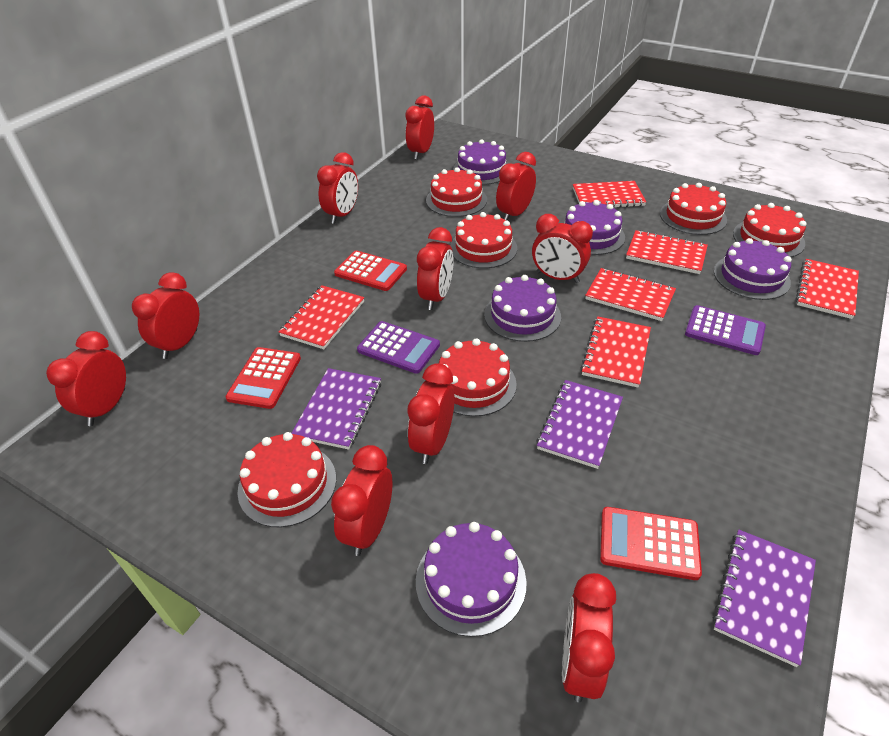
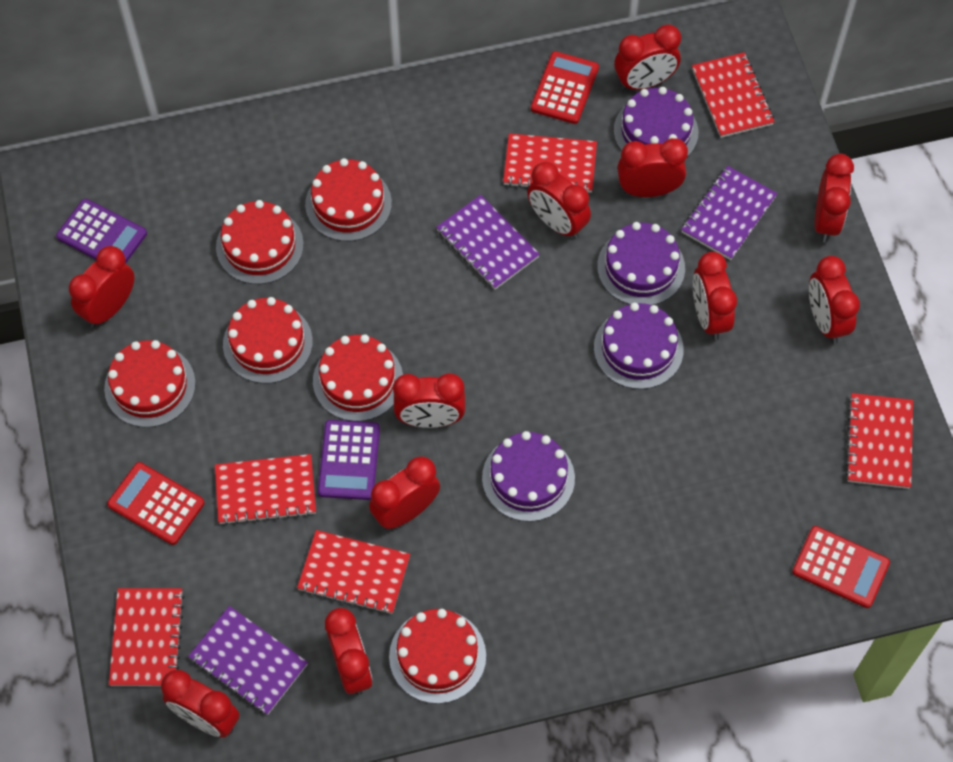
purple cake: 5 -> 4
red clock: 10 -> 11

